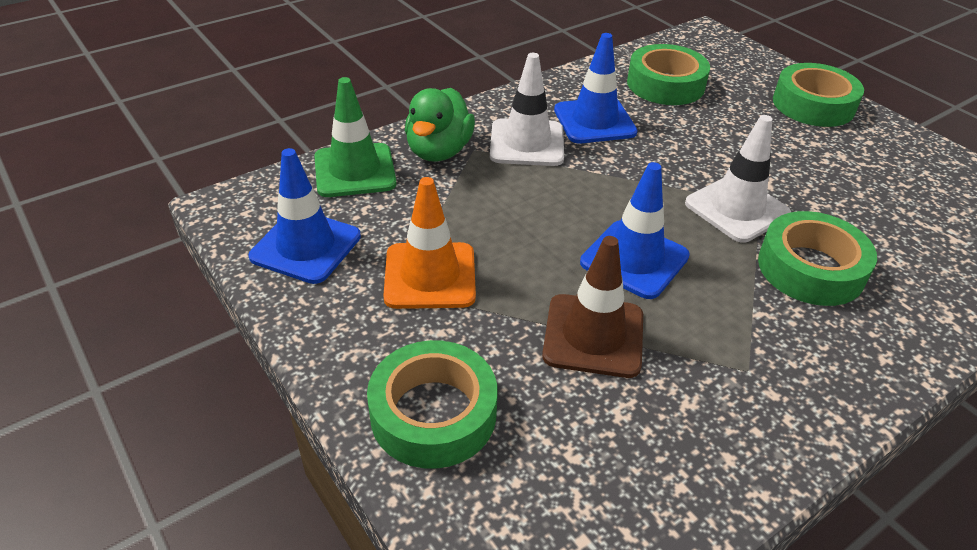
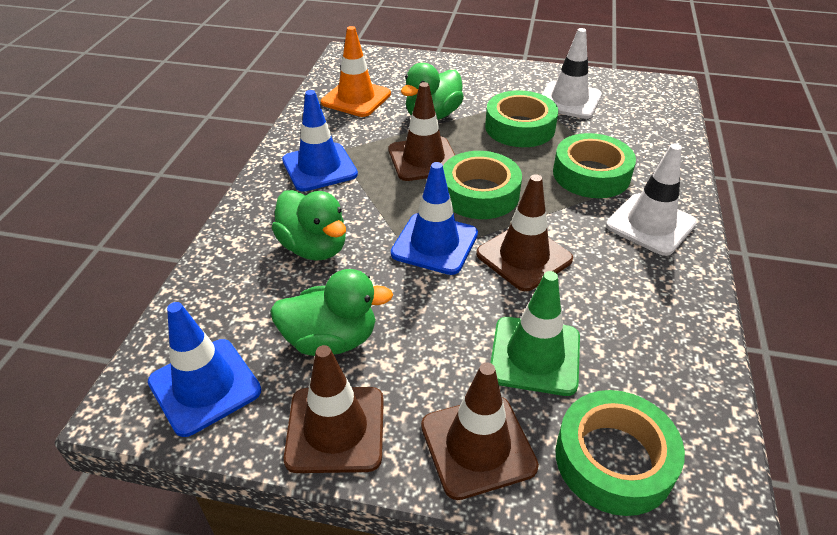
brown traffic cone: 1 -> 4
green duck: 1 -> 3

